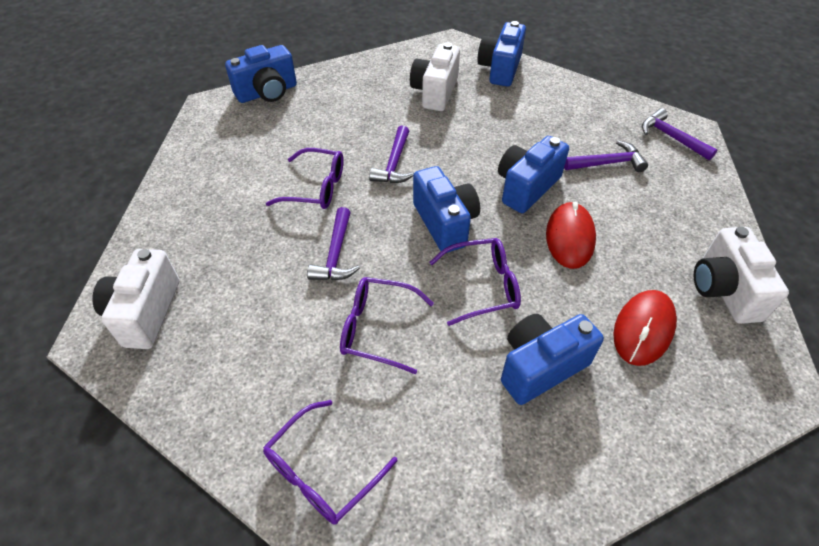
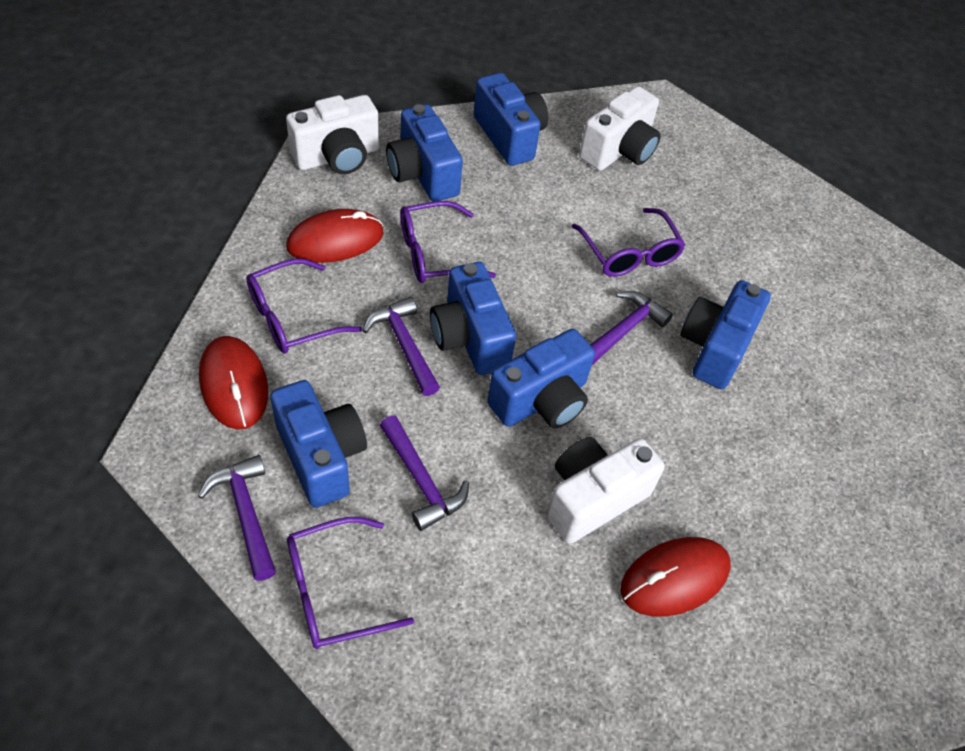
blue camera: 5 -> 6
red mouse: 2 -> 3

